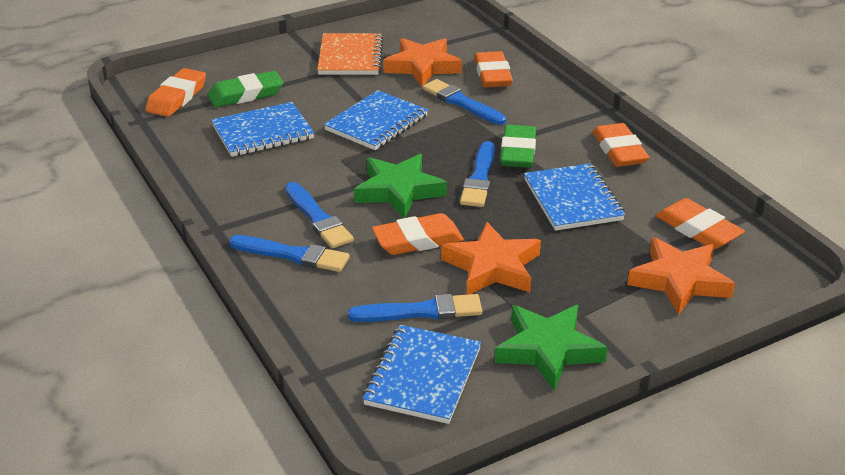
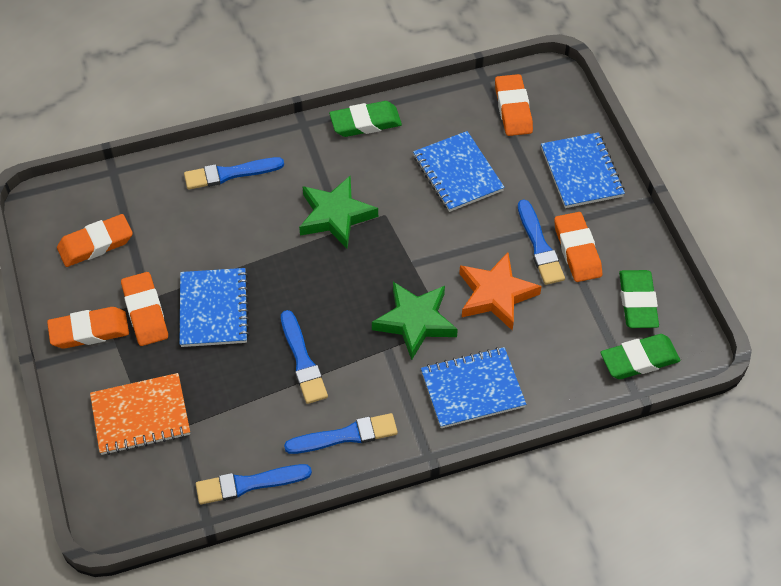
green eraser: 2 -> 3
orange star: 3 -> 1

